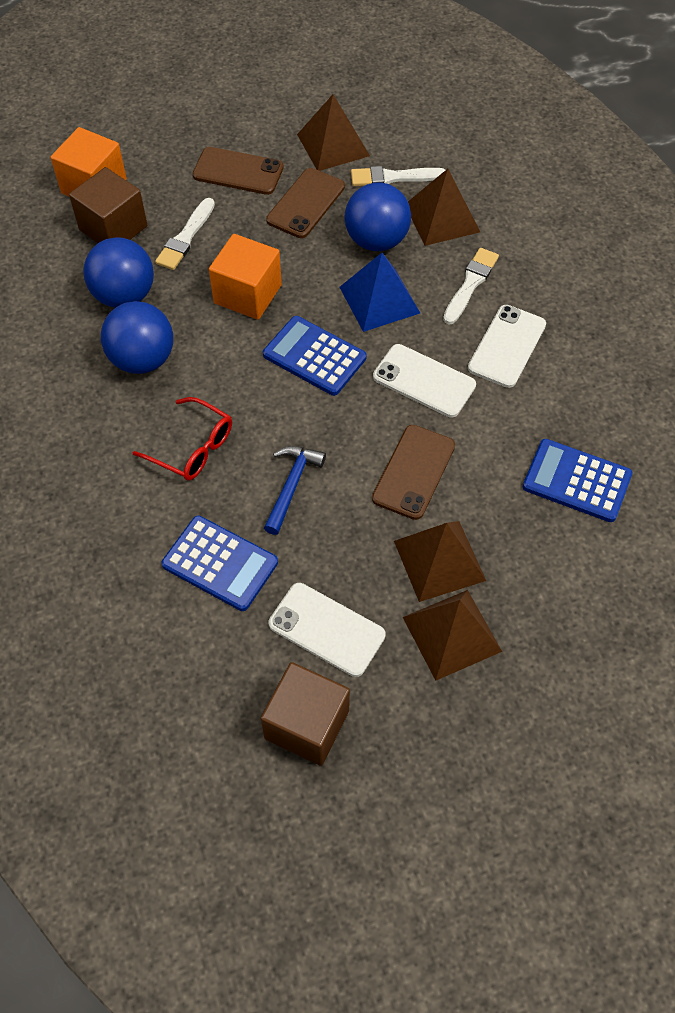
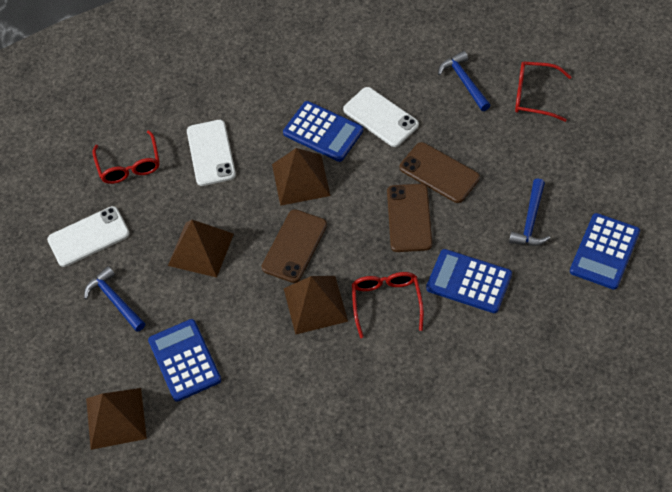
blue ball: 3 -> 0
blue calculator: 3 -> 4
blue hammer: 1 -> 3
blue pyramid: 1 -> 0
brown cube: 2 -> 0
orange cube: 2 -> 0
red glasses: 1 -> 3
white brush: 3 -> 0

